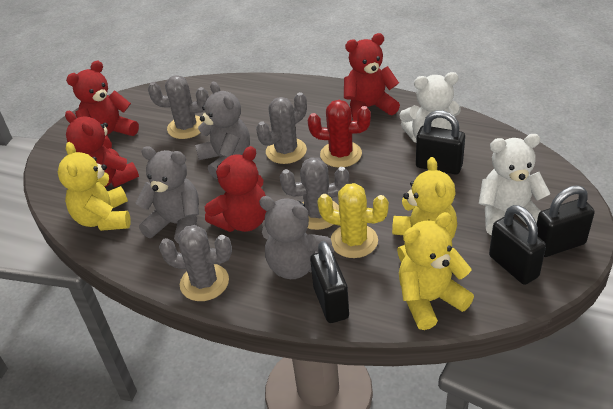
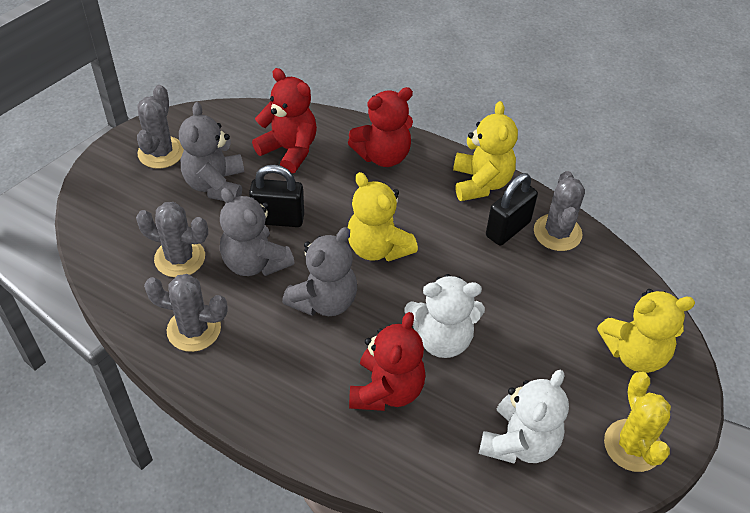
black padlock: 4 -> 2
red cactus: 1 -> 0
red teddy bear: 4 -> 3

